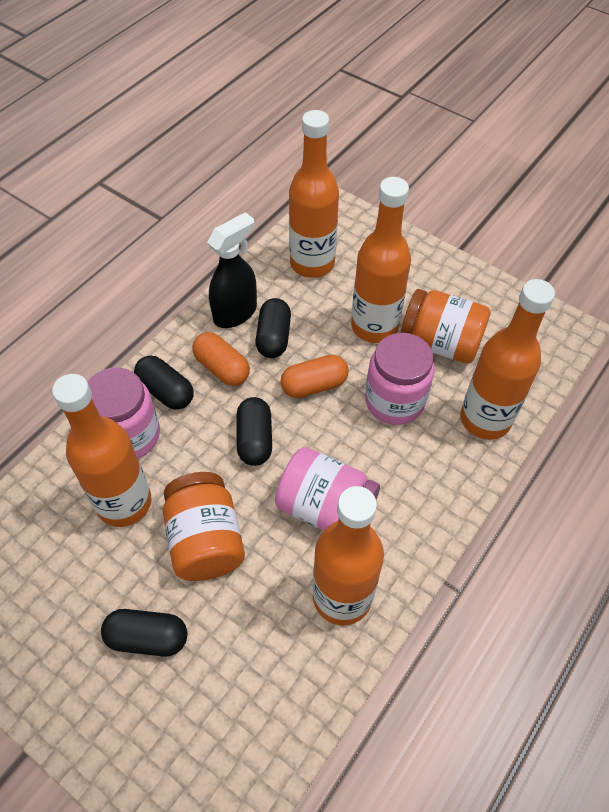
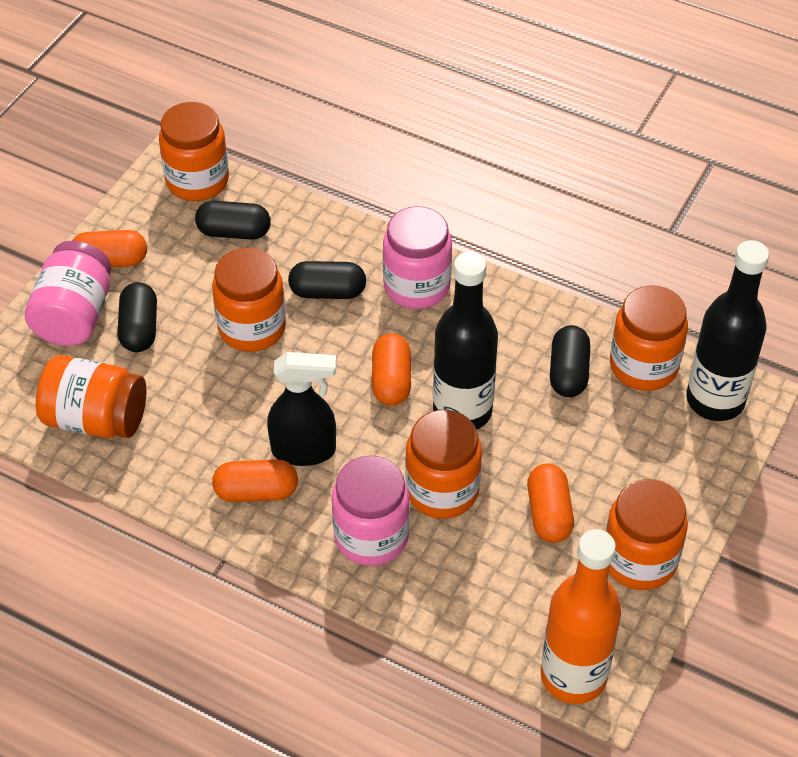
black bottle: 0 -> 2
orange bottle: 5 -> 1
orange capsule: 2 -> 4
orange jar: 2 -> 6

